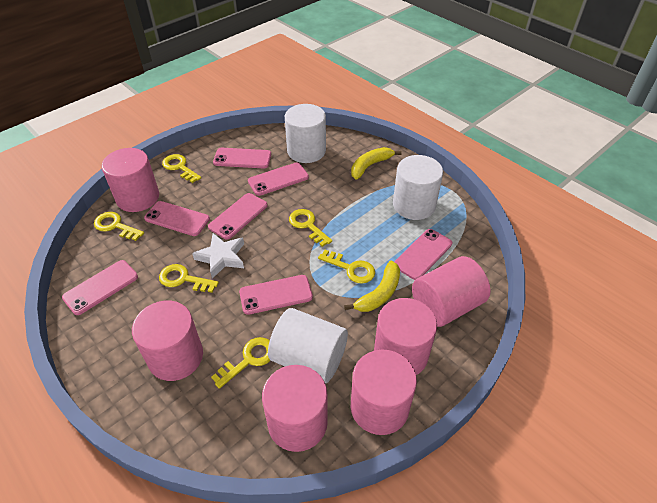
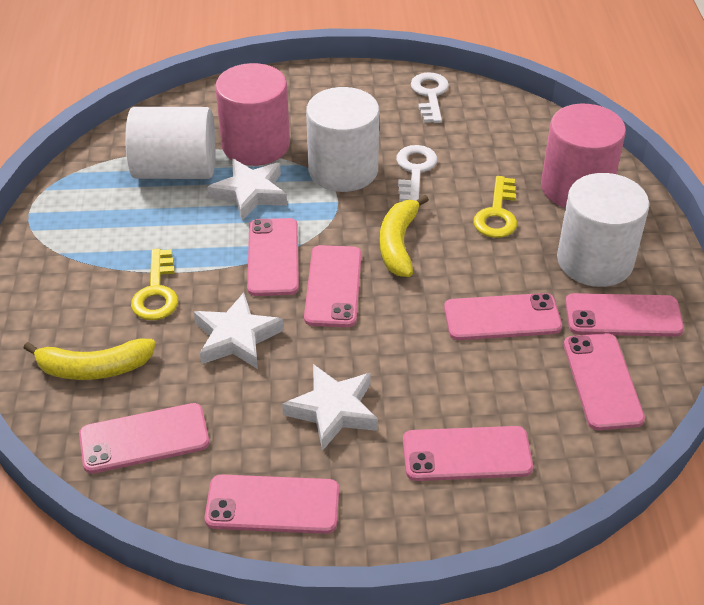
pink cylinder: 6 -> 2
pink phone: 7 -> 8
white key: 0 -> 2
white star: 1 -> 3
yellow key: 6 -> 2

